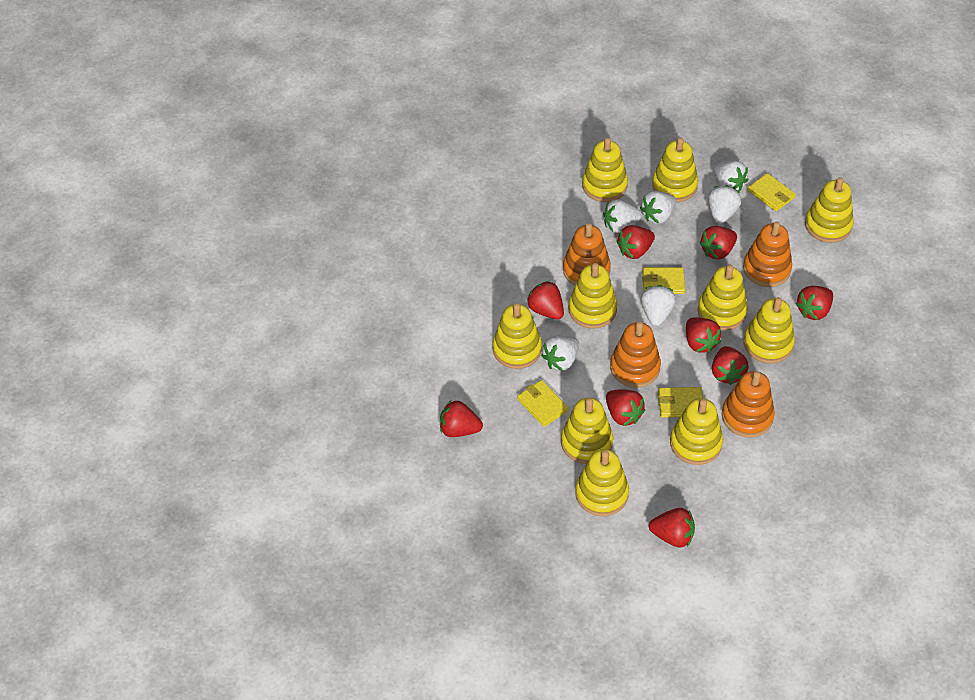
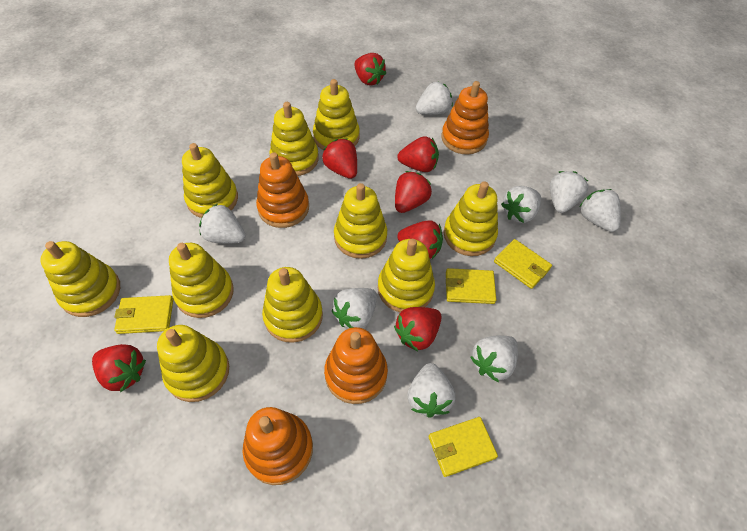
red strawberry: 9 -> 7
white strawberry: 6 -> 8

